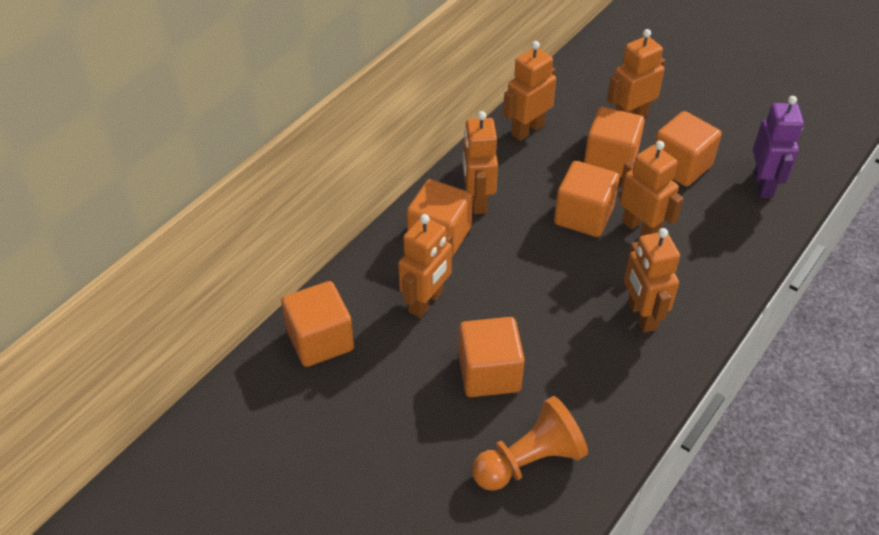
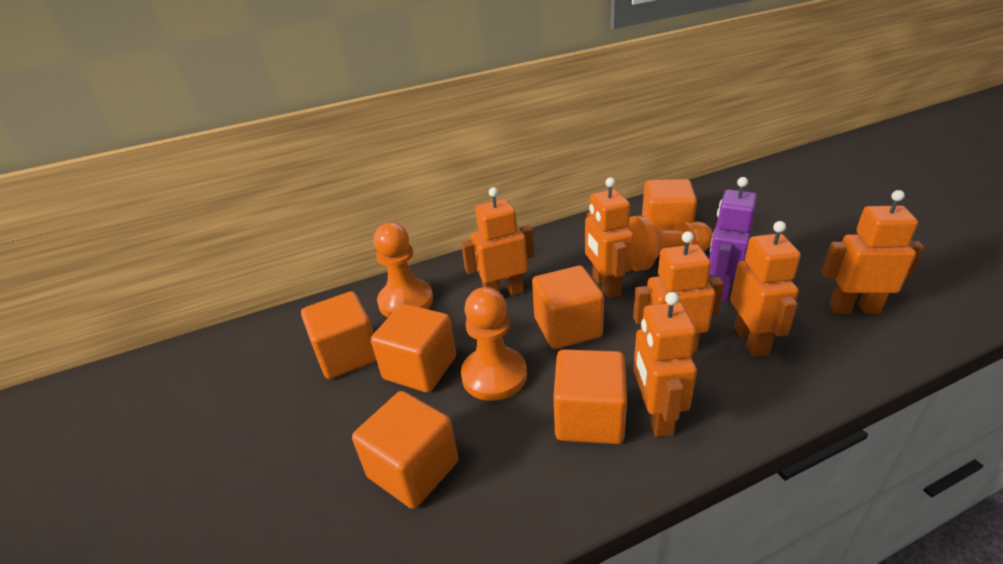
orange pawn: 1 -> 3

